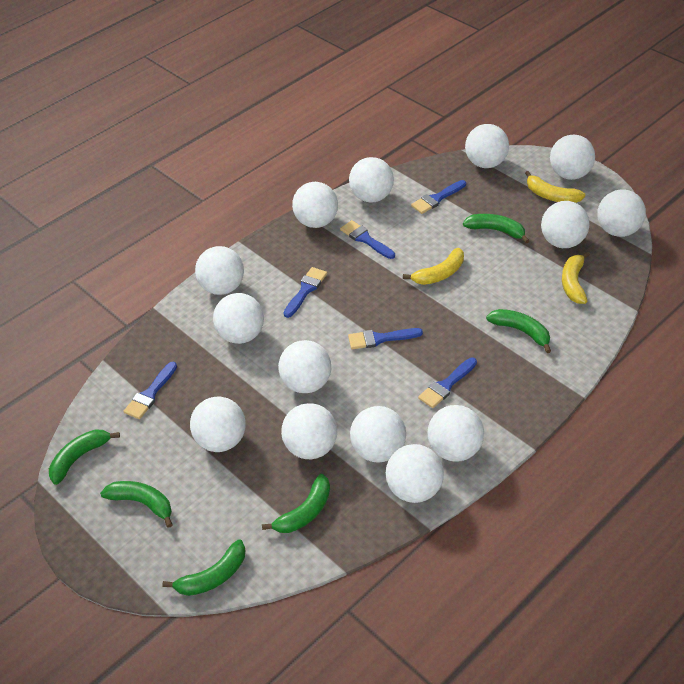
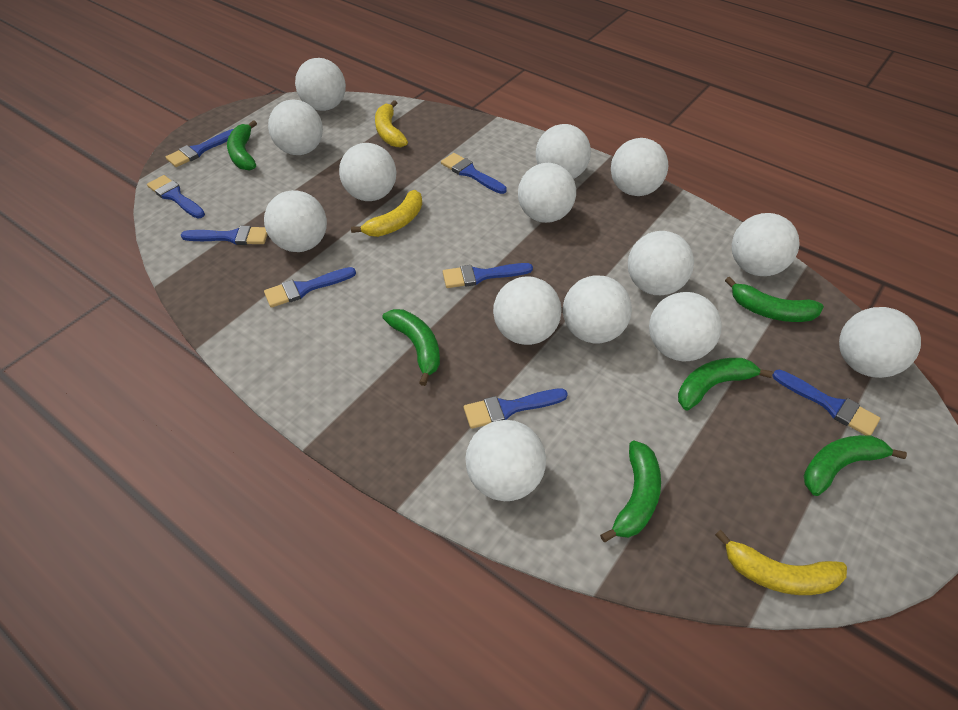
blue brush: 6 -> 8

